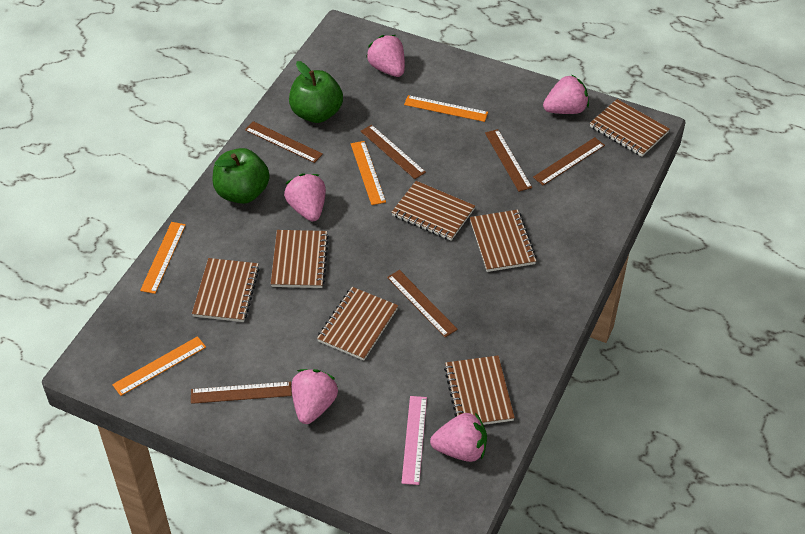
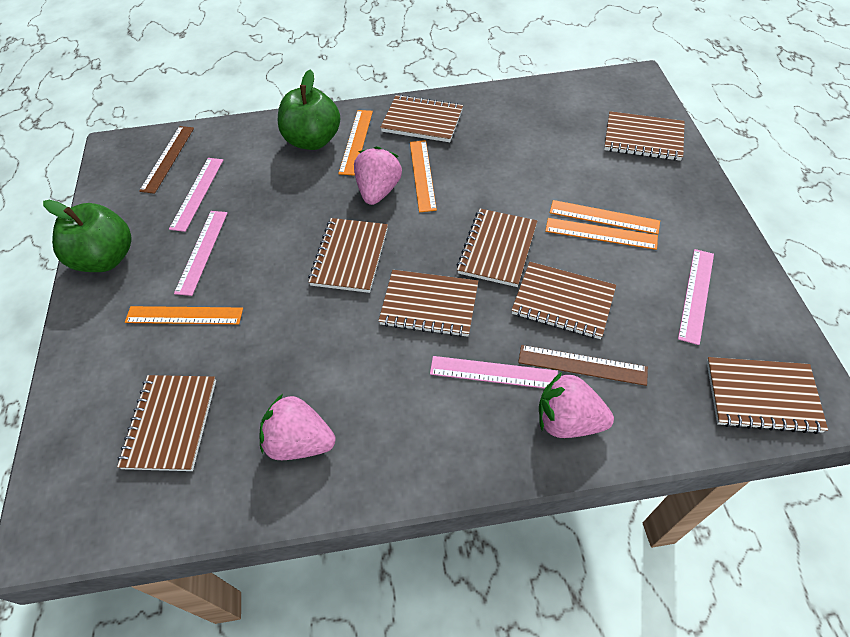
brown notebook: 7 -> 8
brown ruler: 6 -> 2
orange ruler: 4 -> 5
pink ruler: 1 -> 4
pink strawberry: 5 -> 3

